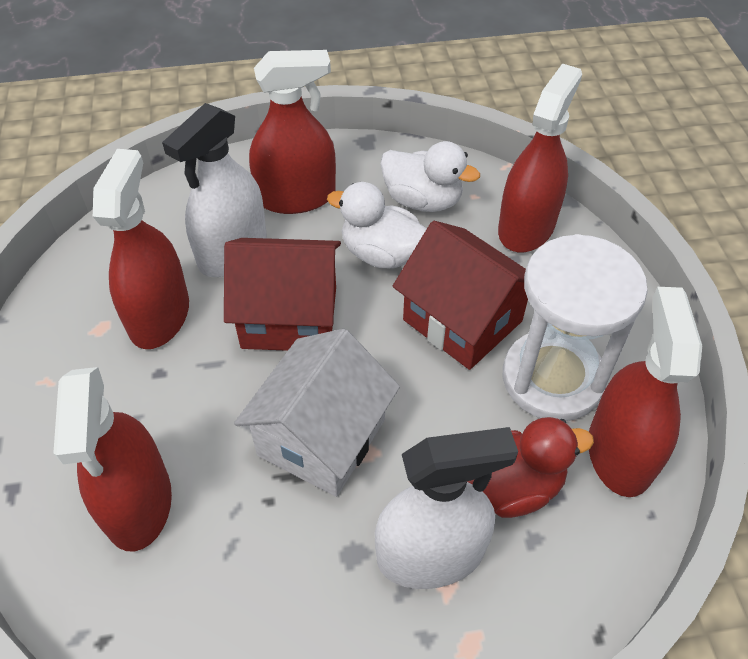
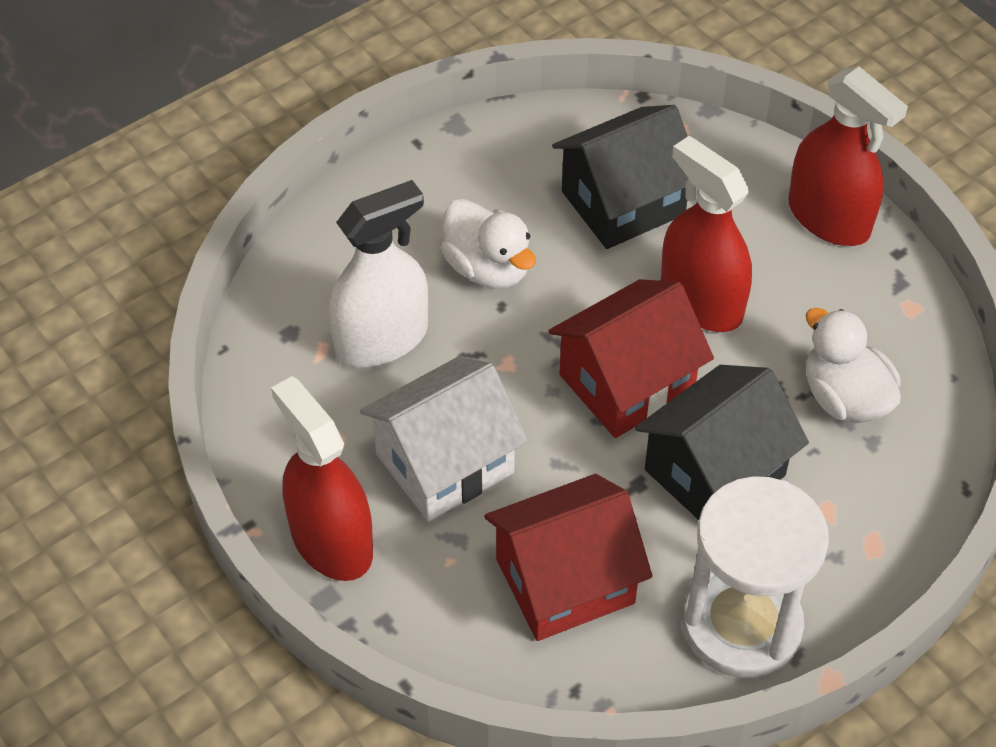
black house: 0 -> 2
red duck: 1 -> 0
red spray bottle: 5 -> 3
white spray bottle: 2 -> 1

